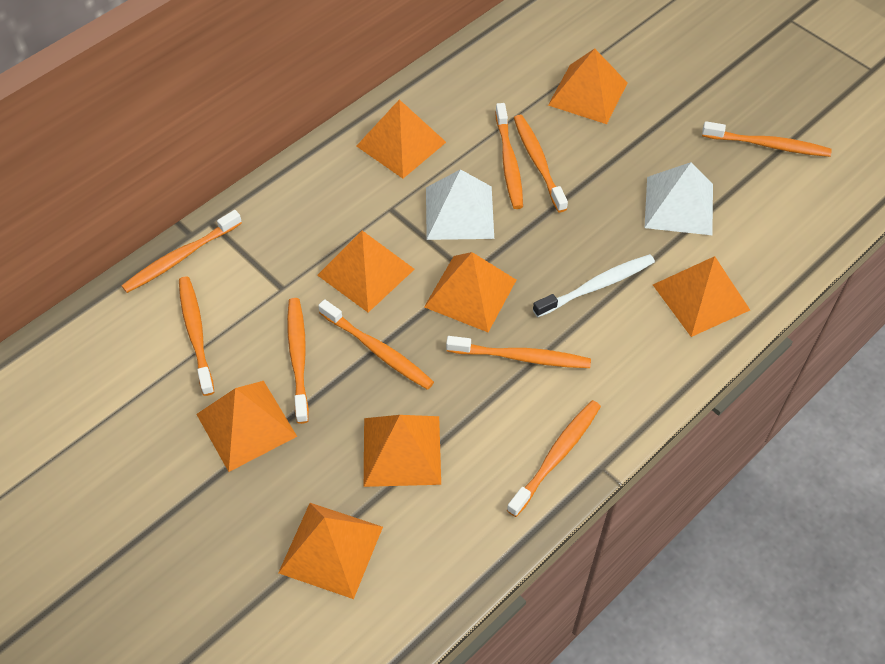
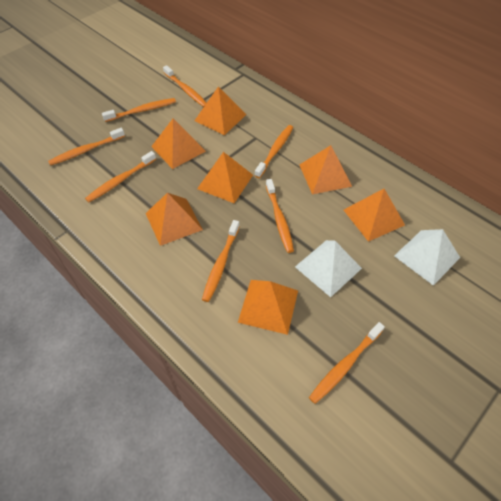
orange pyramid: 8 -> 7
orange toothbrush: 9 -> 8
white toothbrush: 1 -> 0

